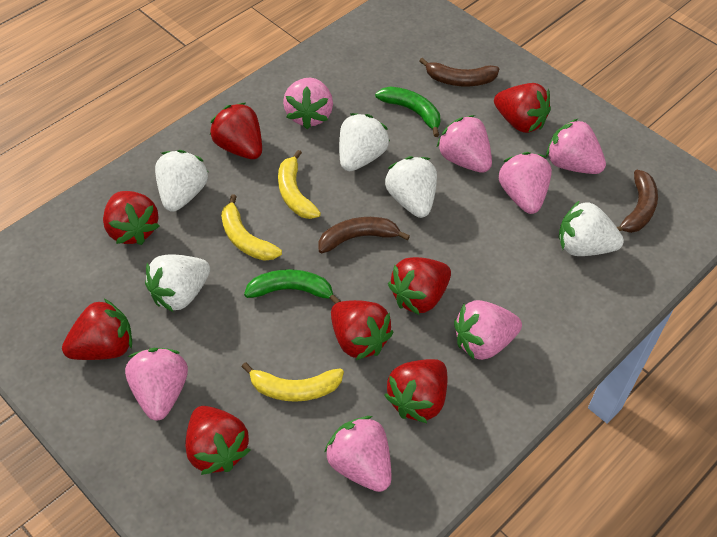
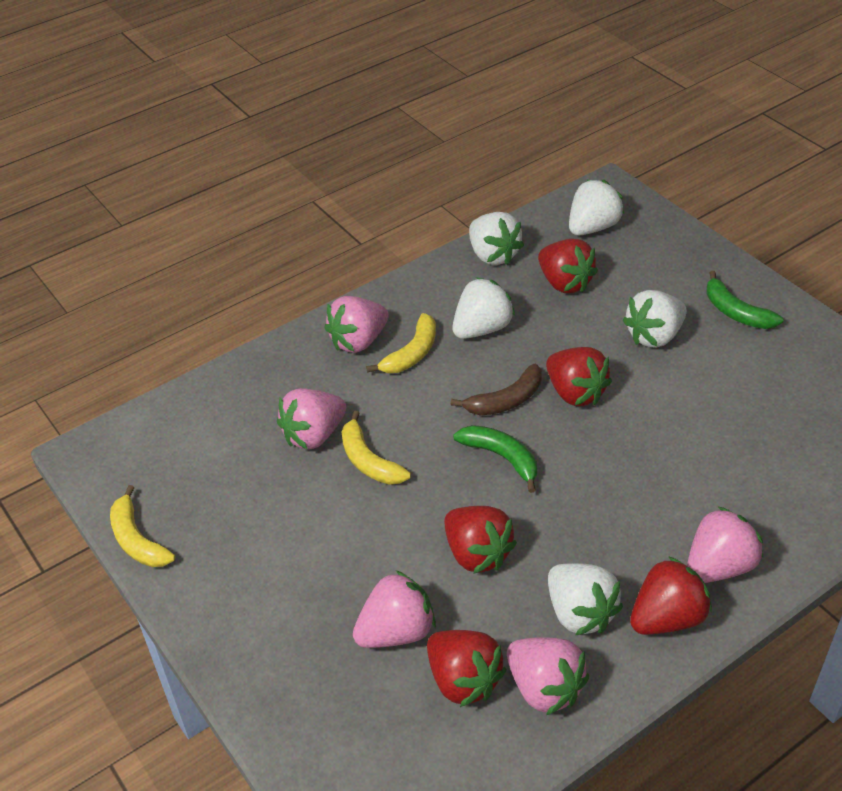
brown banana: 3 -> 1
pink strawberry: 7 -> 5
red strawberry: 8 -> 5

